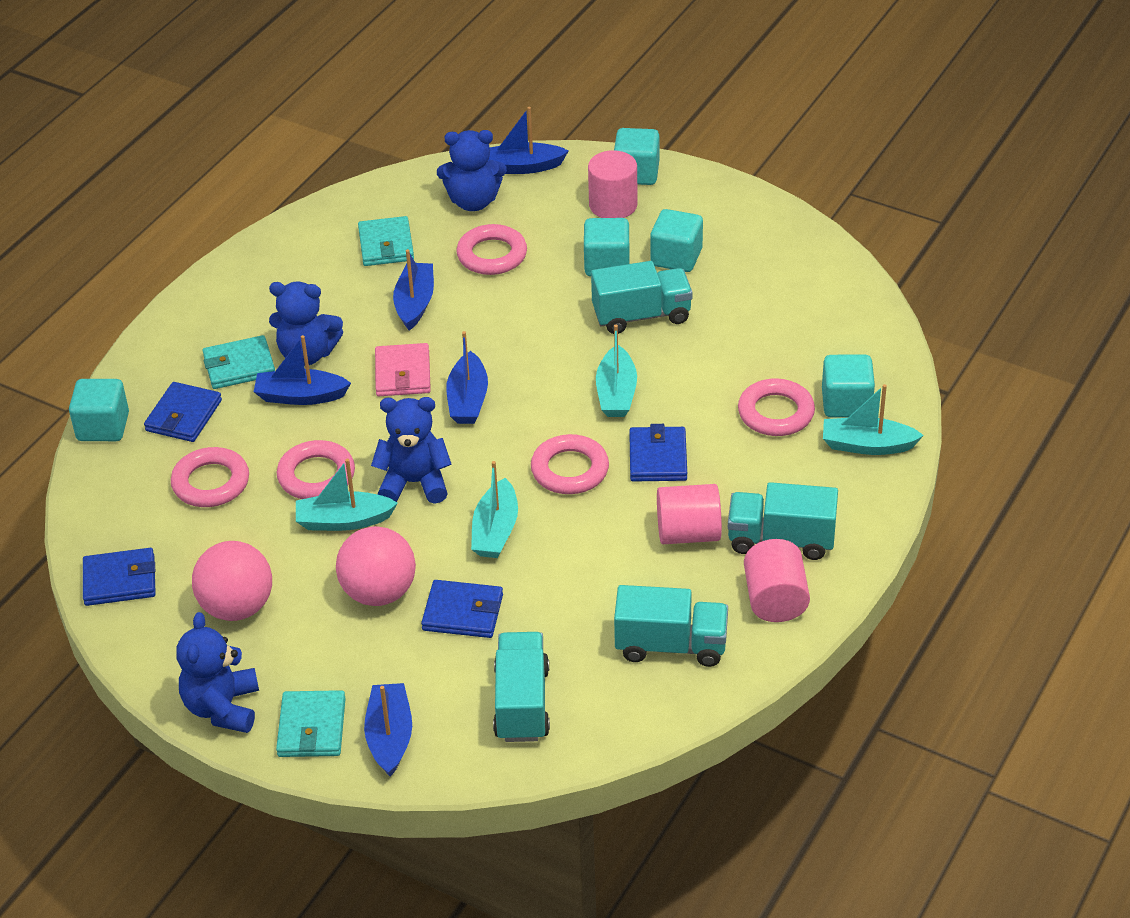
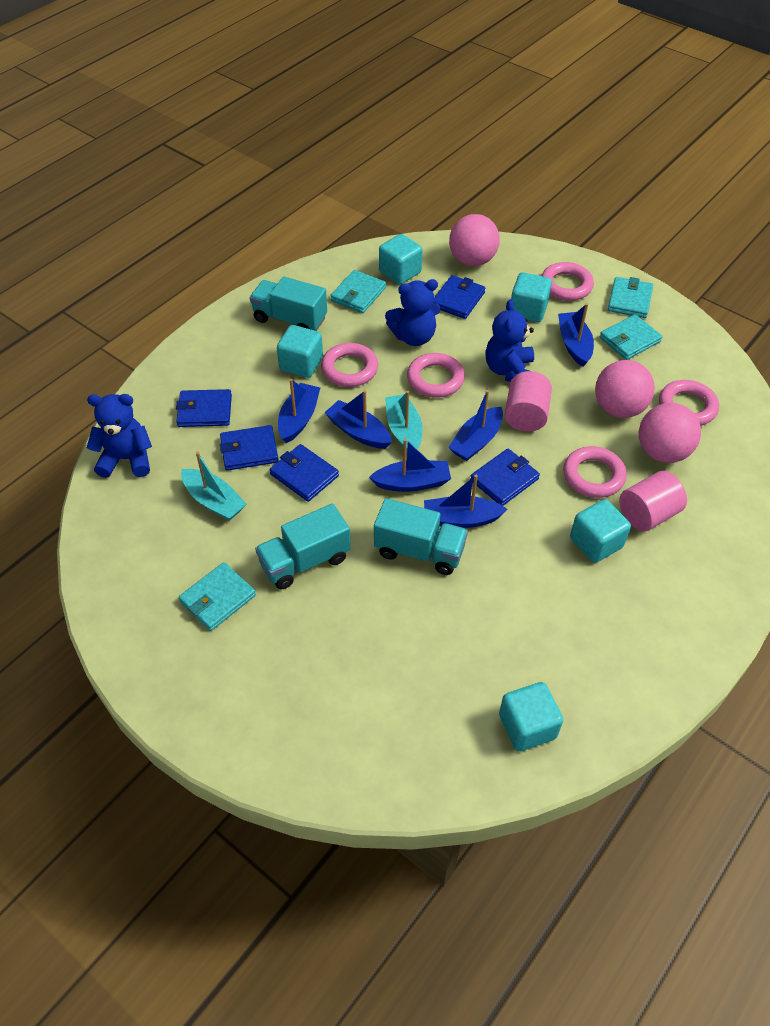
blue boat: 5 -> 6
blue teddy bear: 4 -> 3
blue wallet: 4 -> 5
pink ball: 2 -> 3
pink cylinder: 3 -> 2
pink wallet: 1 -> 0
turquoise boat: 4 -> 2
turquoise truck: 4 -> 3
turquoise wallet: 3 -> 4

